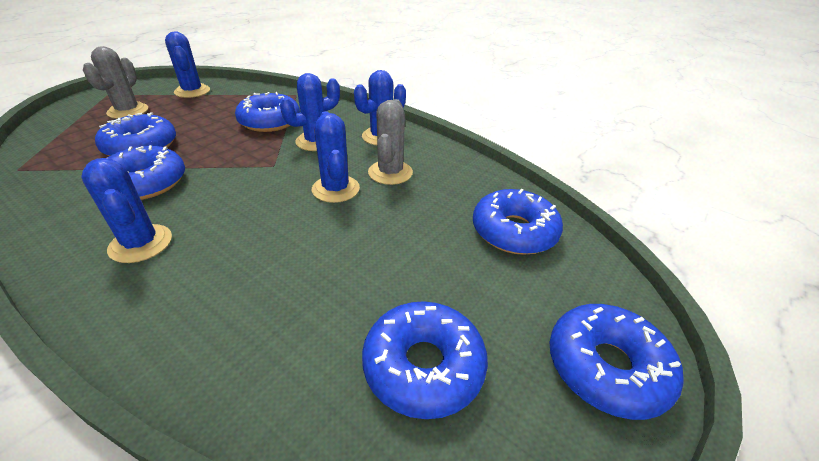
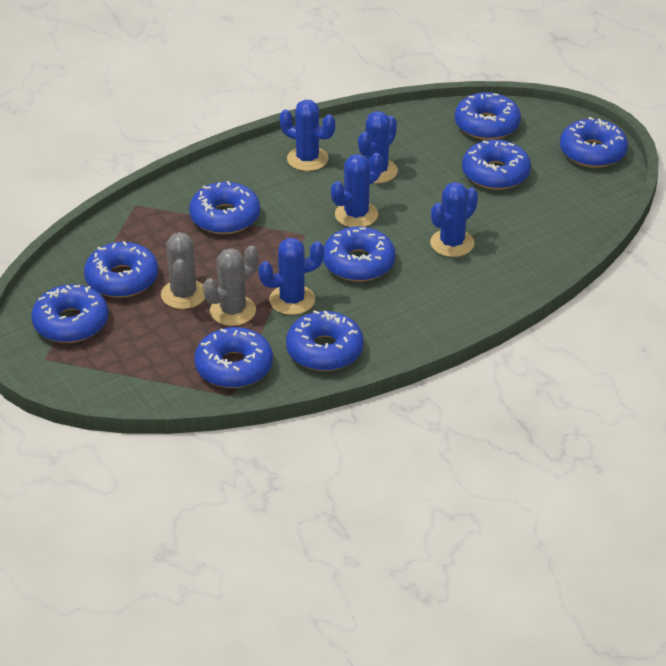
blue donut: 6 -> 9

